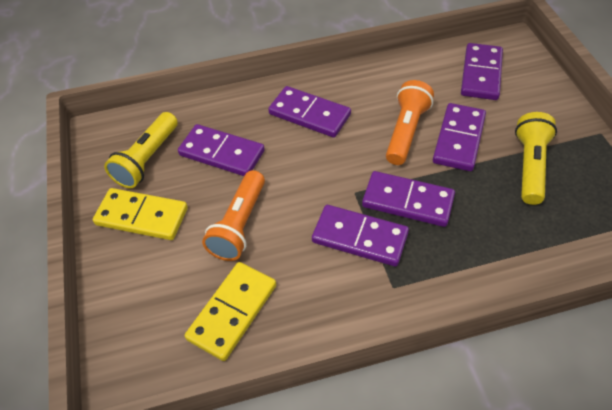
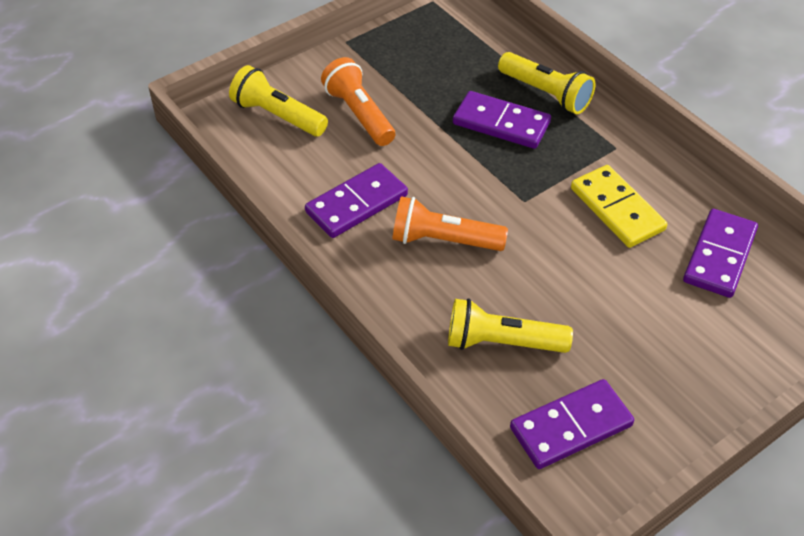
purple domino: 6 -> 4
yellow domino: 2 -> 1
yellow flashlight: 2 -> 3

